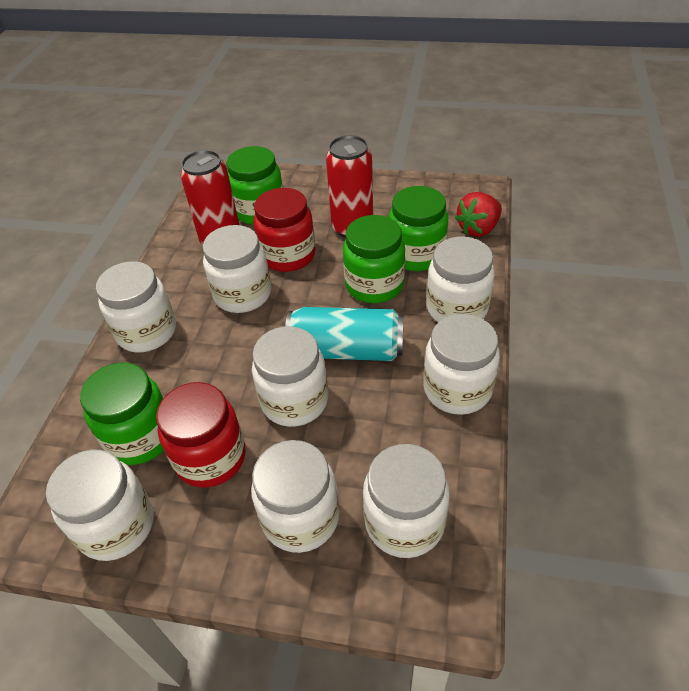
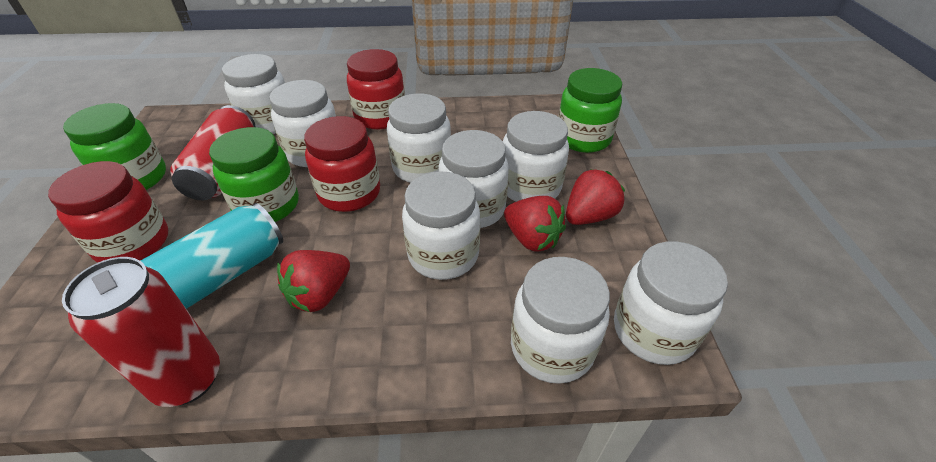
green jar: 4 -> 3
red jar: 2 -> 3
red strawberry: 1 -> 3

